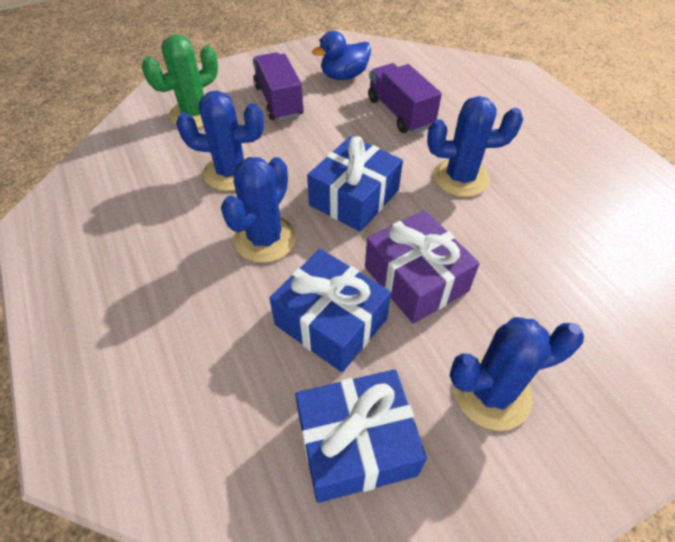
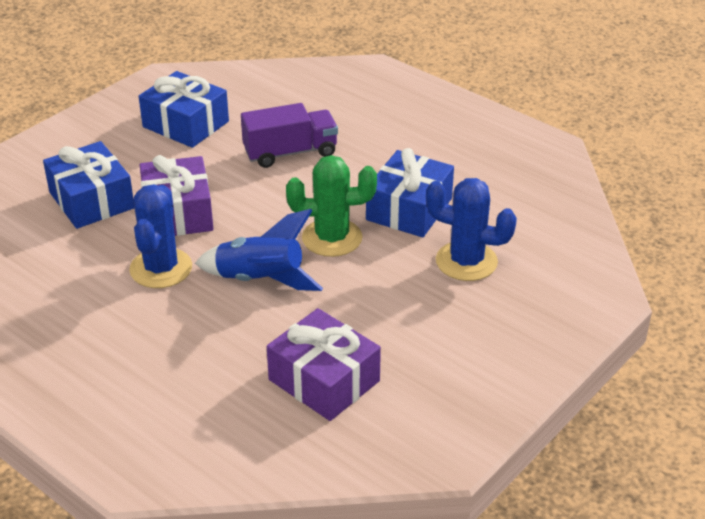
blue cactus: 4 -> 2
blue duck: 1 -> 0
blue rocket: 0 -> 1
purple gift: 1 -> 2
purple truck: 2 -> 1

